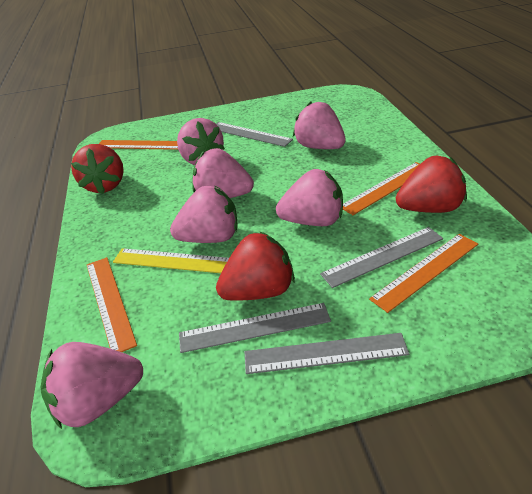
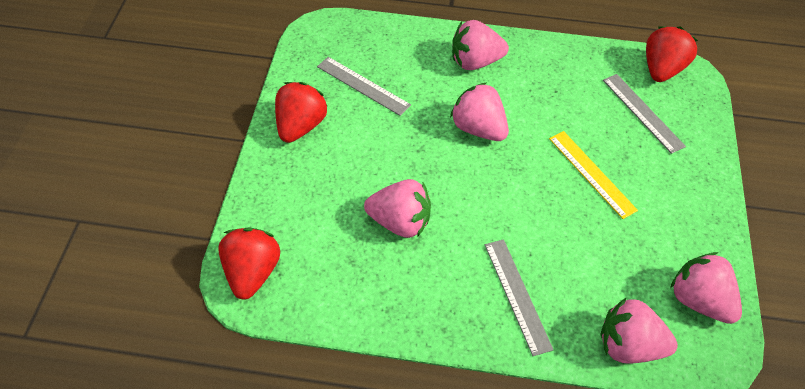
grey ruler: 4 -> 3
orange ruler: 4 -> 0
pink strawberry: 6 -> 5

